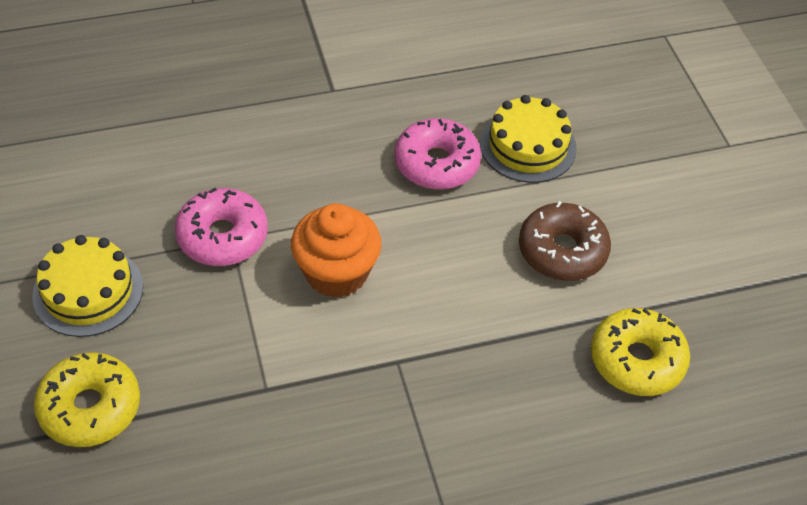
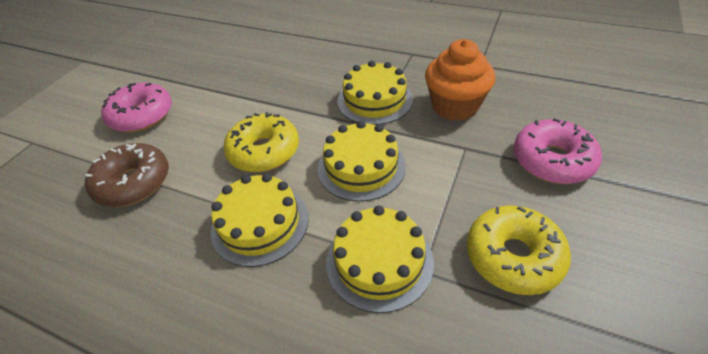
yellow cake: 2 -> 4

